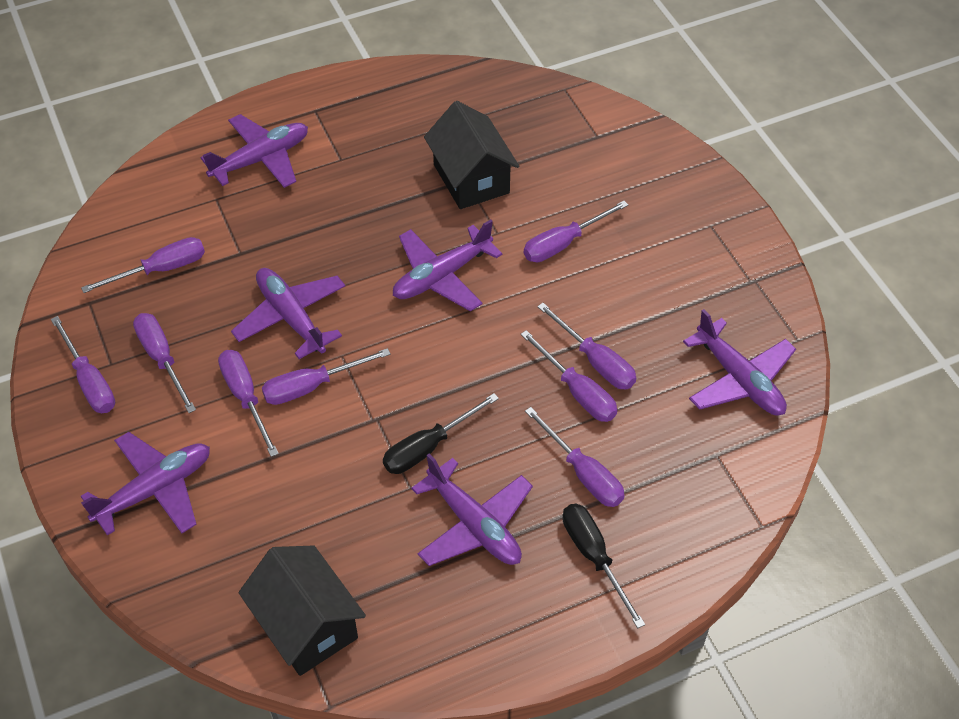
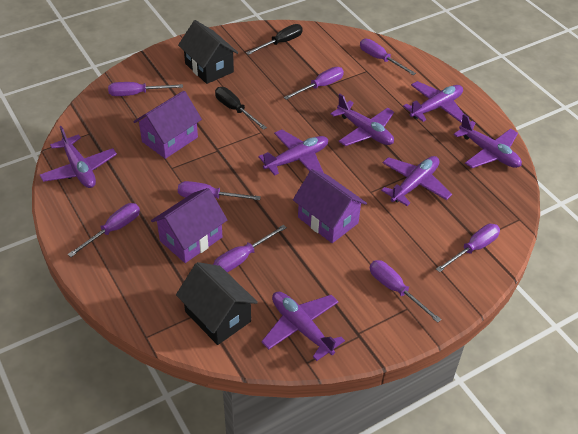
purple house: 0 -> 3
purple plane: 6 -> 7
purple screwdriver: 9 -> 8

